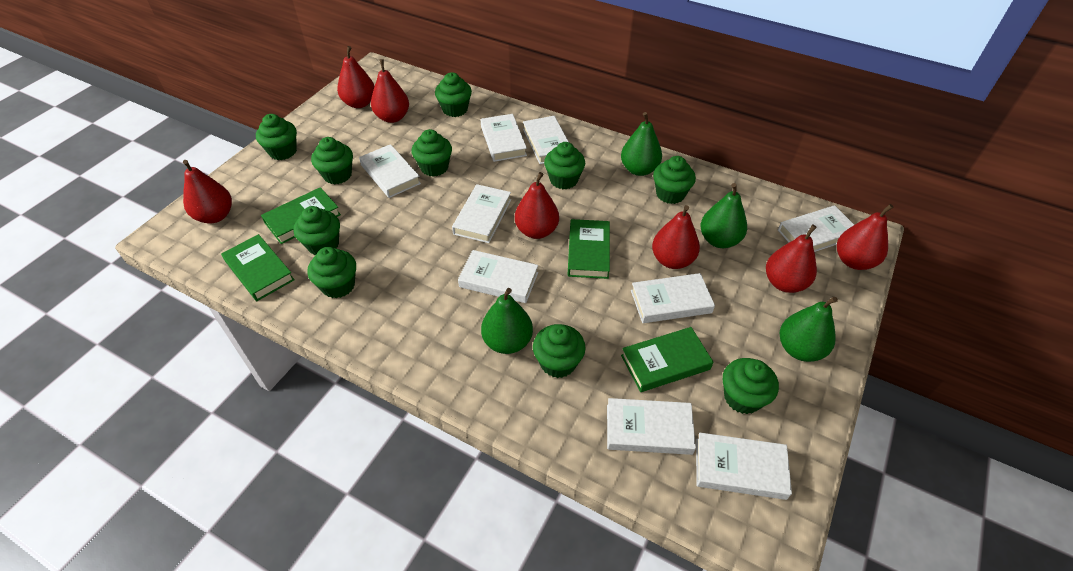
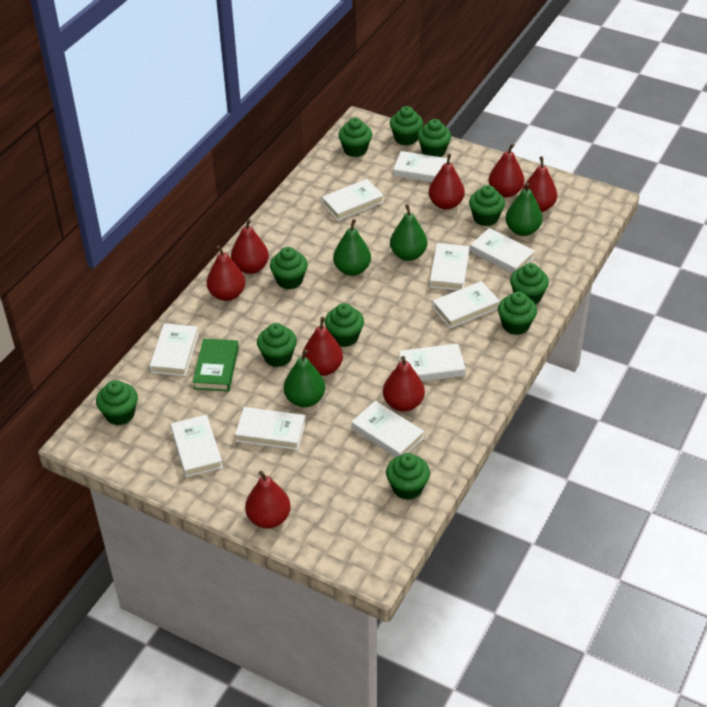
green book: 4 -> 1
green cupcake: 10 -> 11
red pear: 7 -> 8
white book: 9 -> 10

